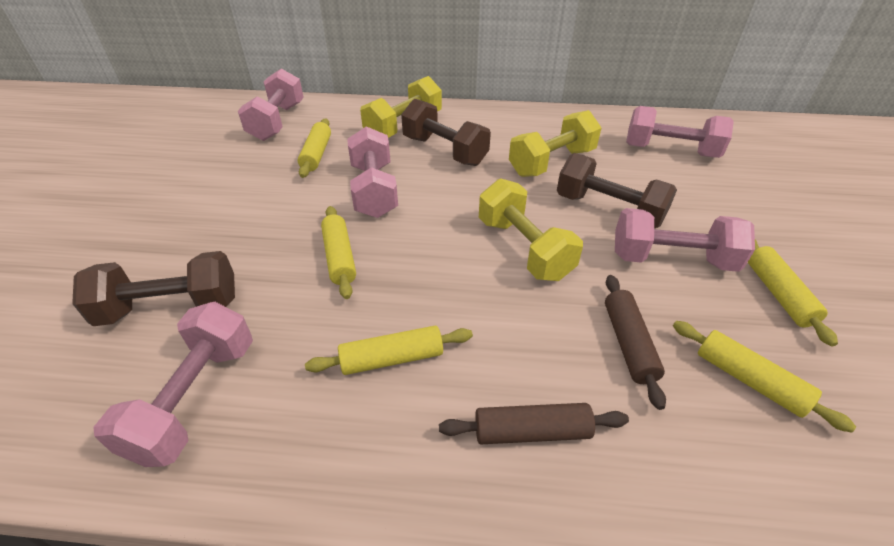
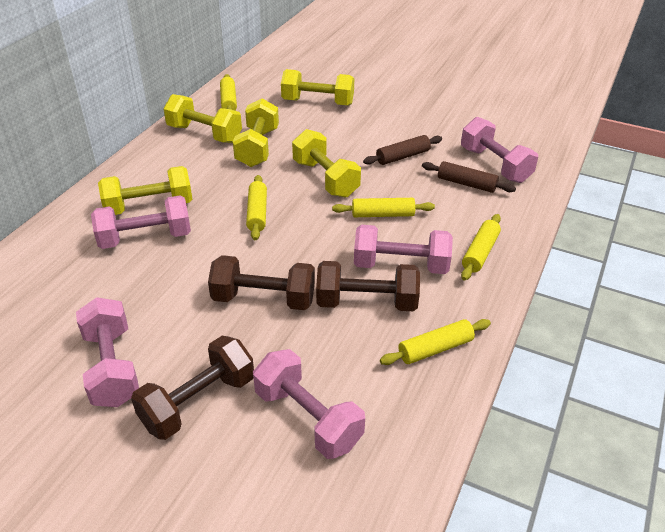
yellow dumbbell: 3 -> 5

